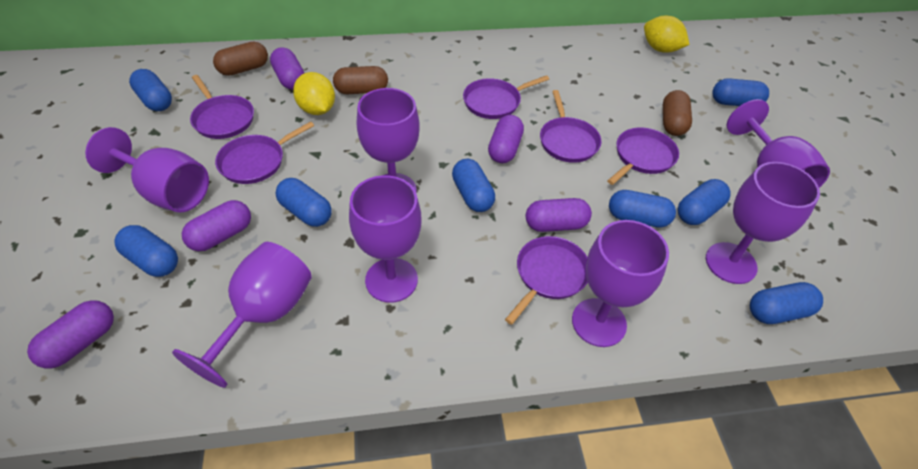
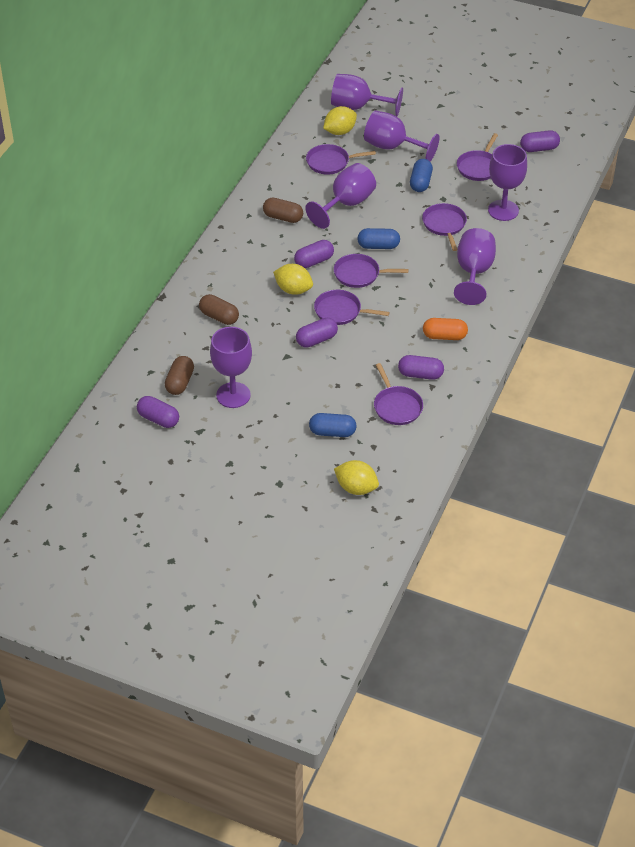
blue capsule: 8 -> 3
orange capsule: 0 -> 1
purple goblet: 7 -> 6
yellow lemon: 2 -> 3

